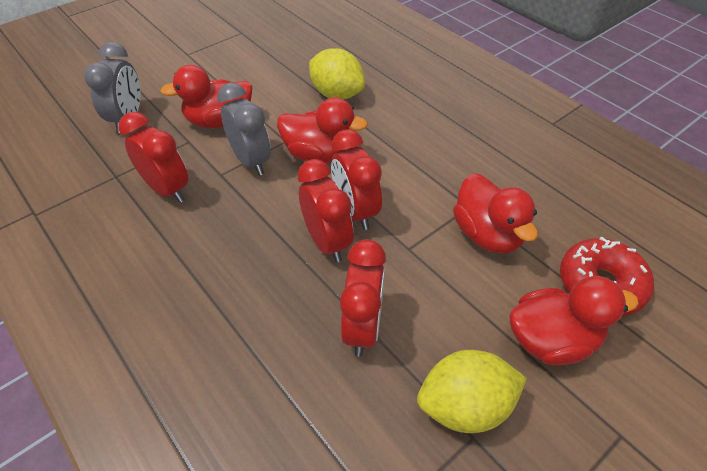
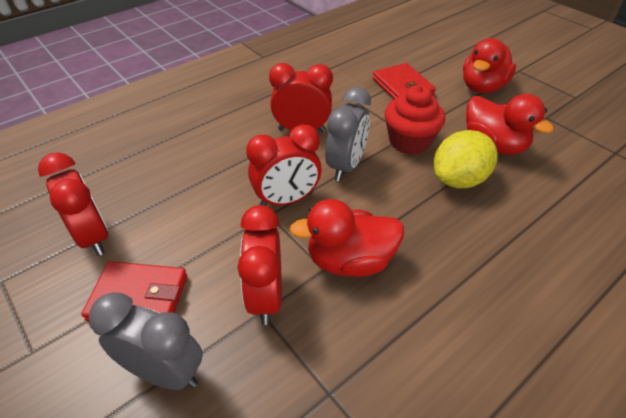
red cupcake: 0 -> 1
red donut: 1 -> 0
red duck: 4 -> 3
red wallet: 0 -> 2
yellow lemon: 2 -> 1

